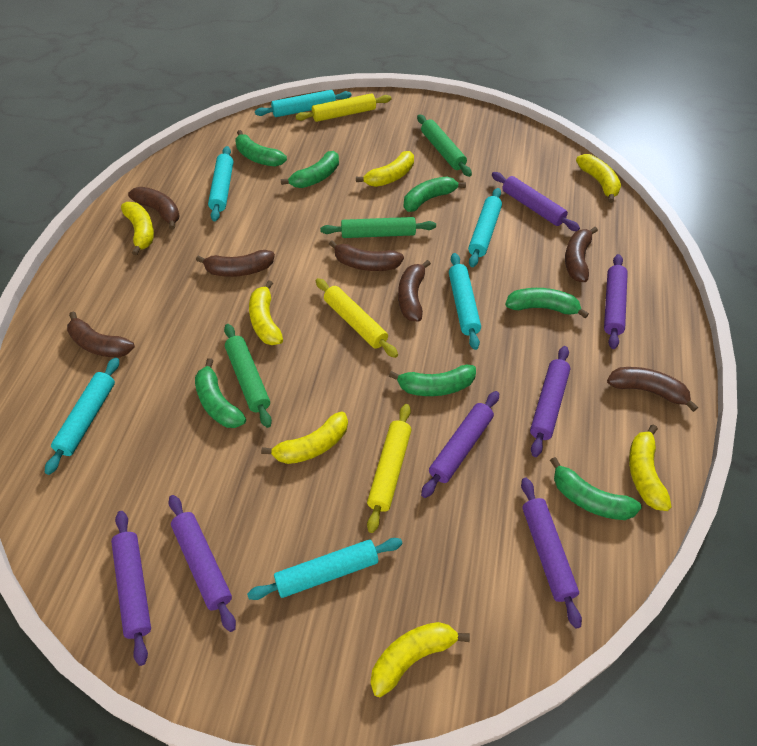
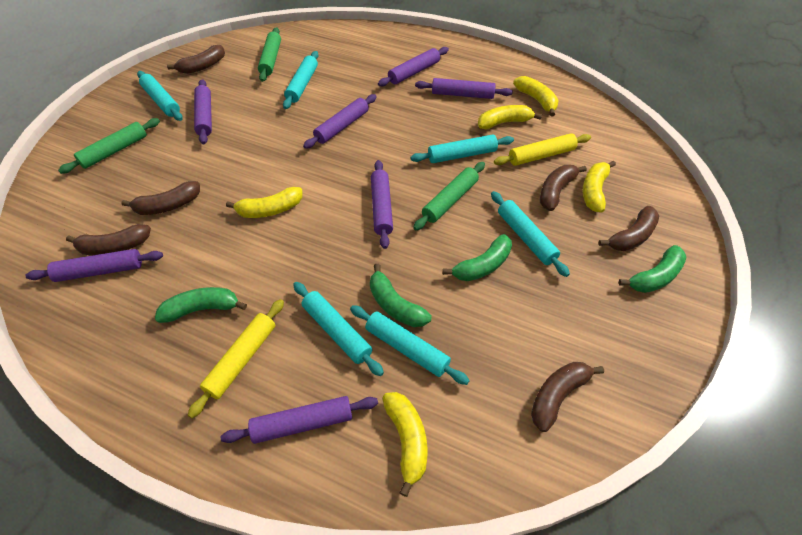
brown banana: 7 -> 6
green banana: 7 -> 4
yellow banana: 7 -> 5
yellow rolling pin: 3 -> 2

